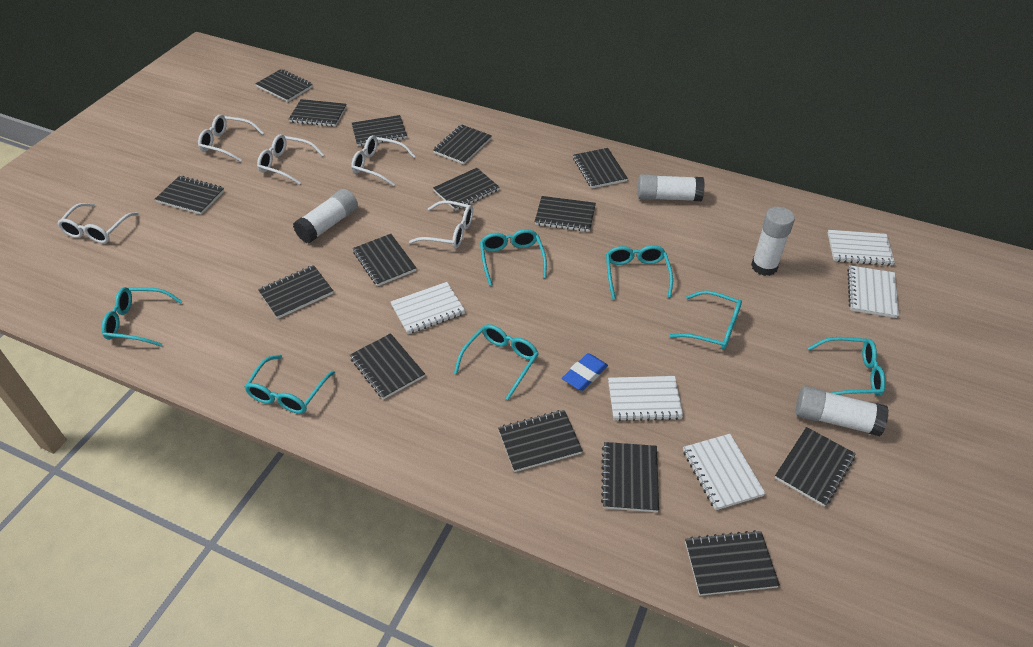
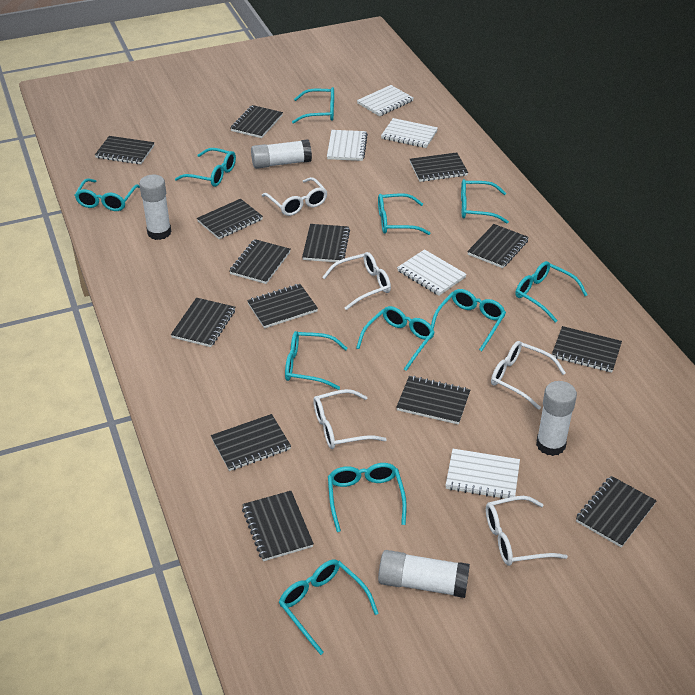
black notebook: 15 -> 14
blue eraser: 1 -> 0
turquoise glasses: 7 -> 11

